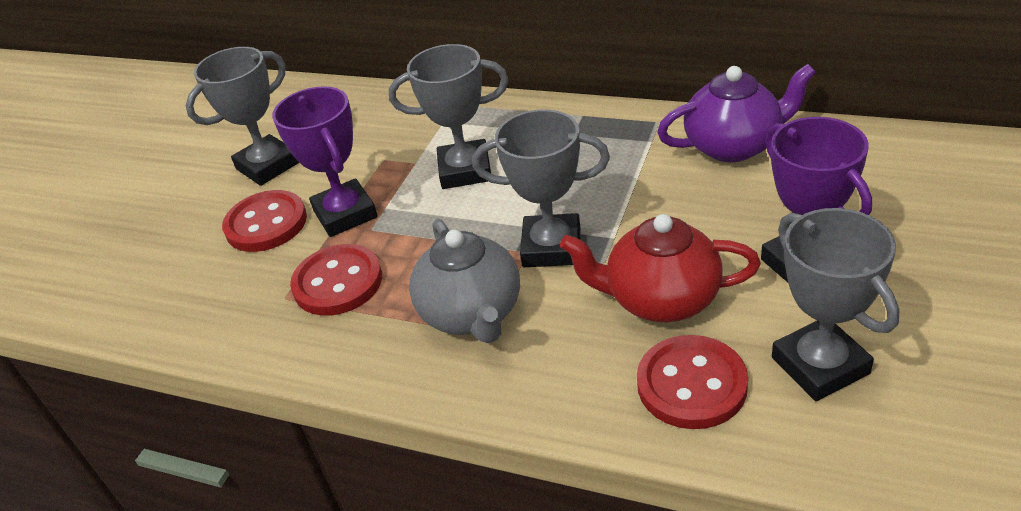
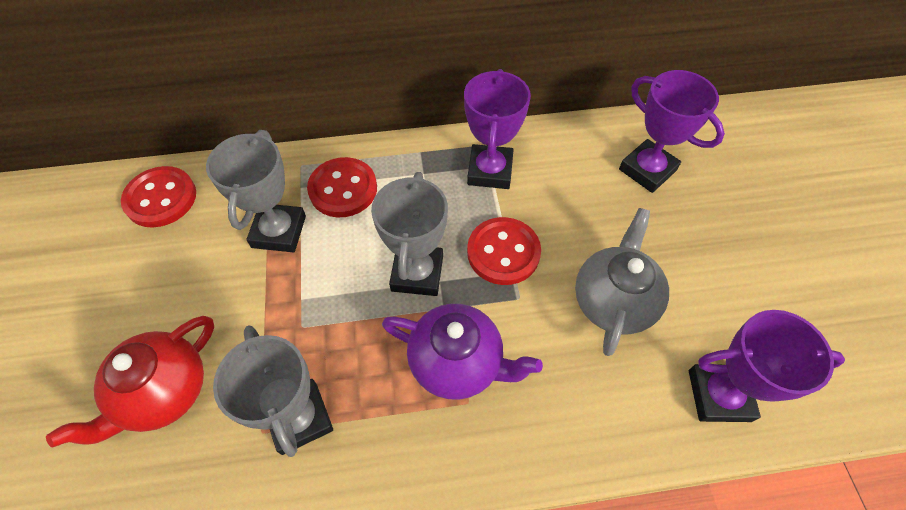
grey trophy: 4 -> 3
purple trophy: 2 -> 3

